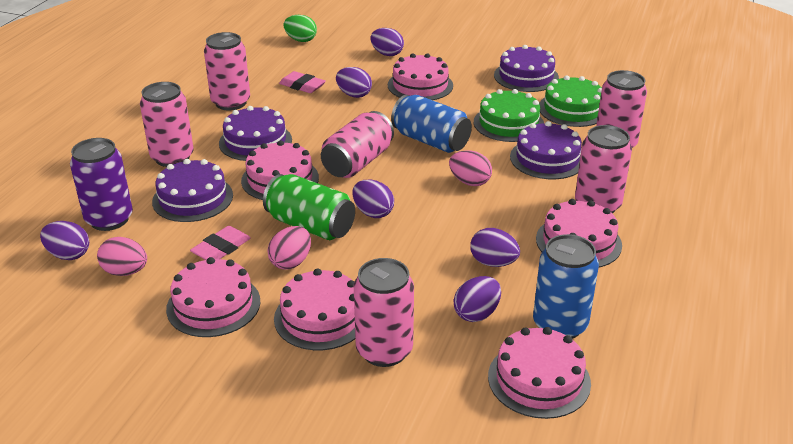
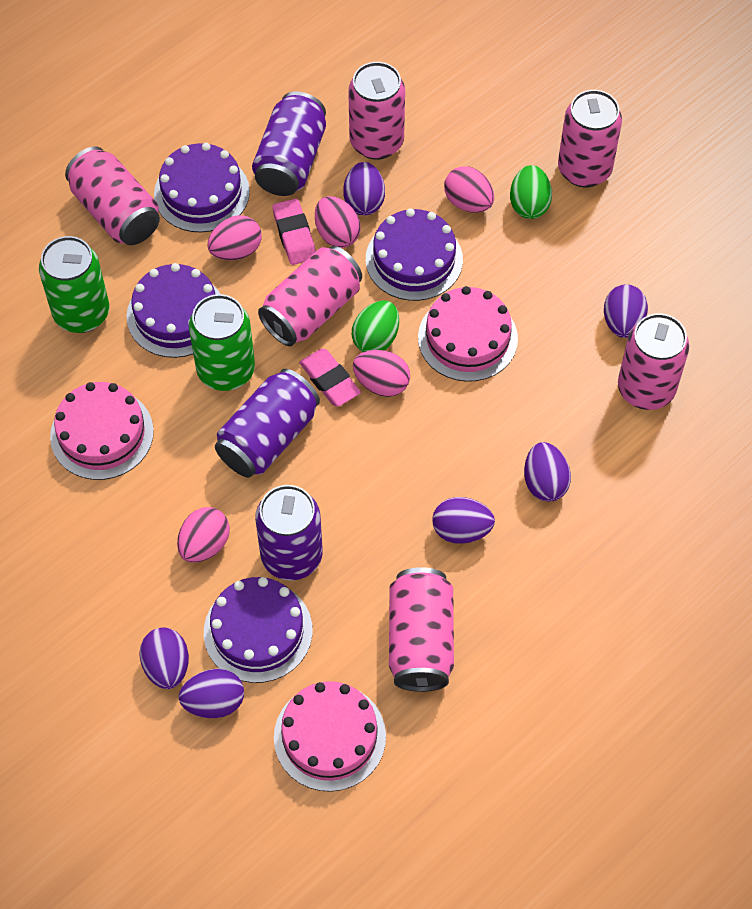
blue can: 2 -> 0
green cake: 2 -> 0
green can: 1 -> 2
green egg: 1 -> 2
pink cake: 6 -> 3
pink egg: 3 -> 5
purple can: 1 -> 3

